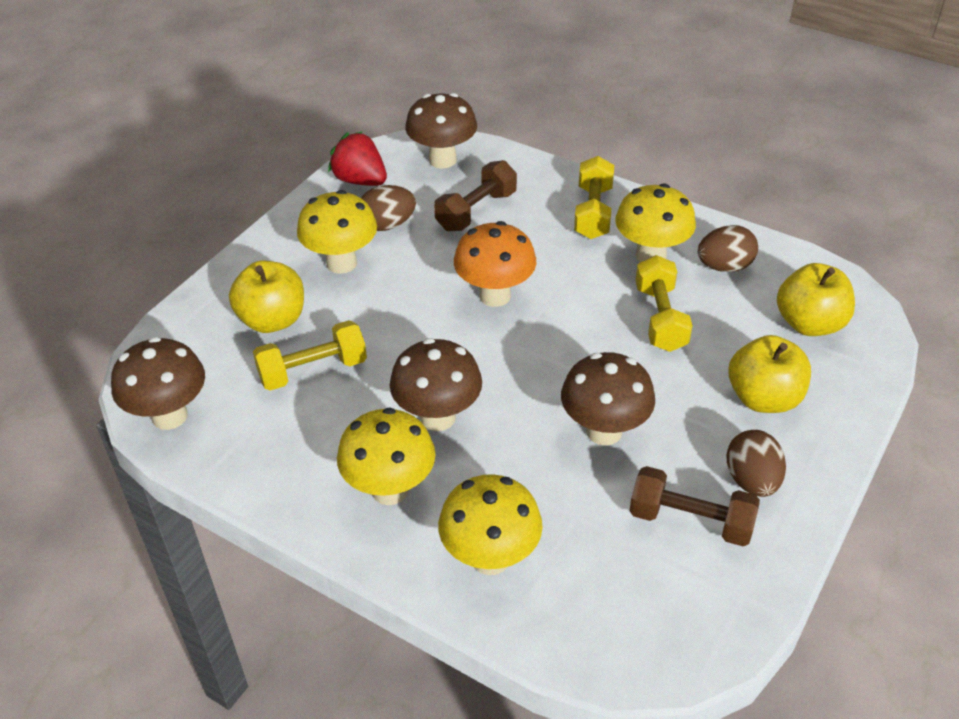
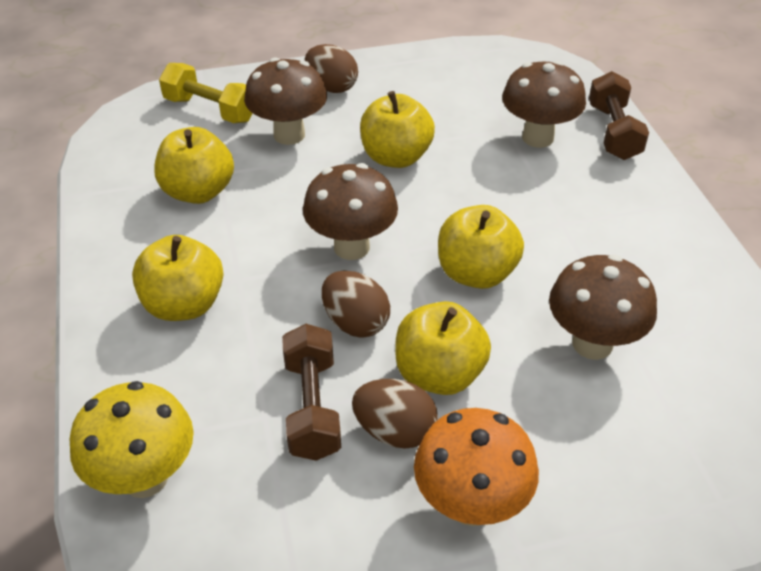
red strawberry: 1 -> 0
yellow apple: 3 -> 5
yellow dumbbell: 3 -> 1
yellow mushroom: 4 -> 1

